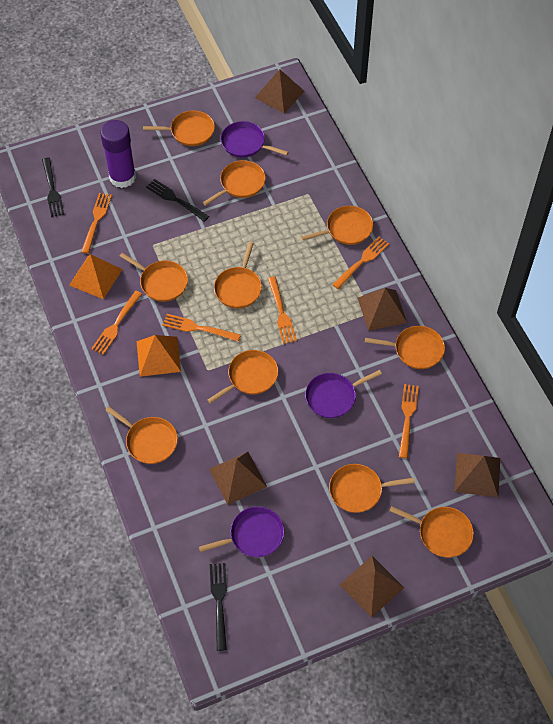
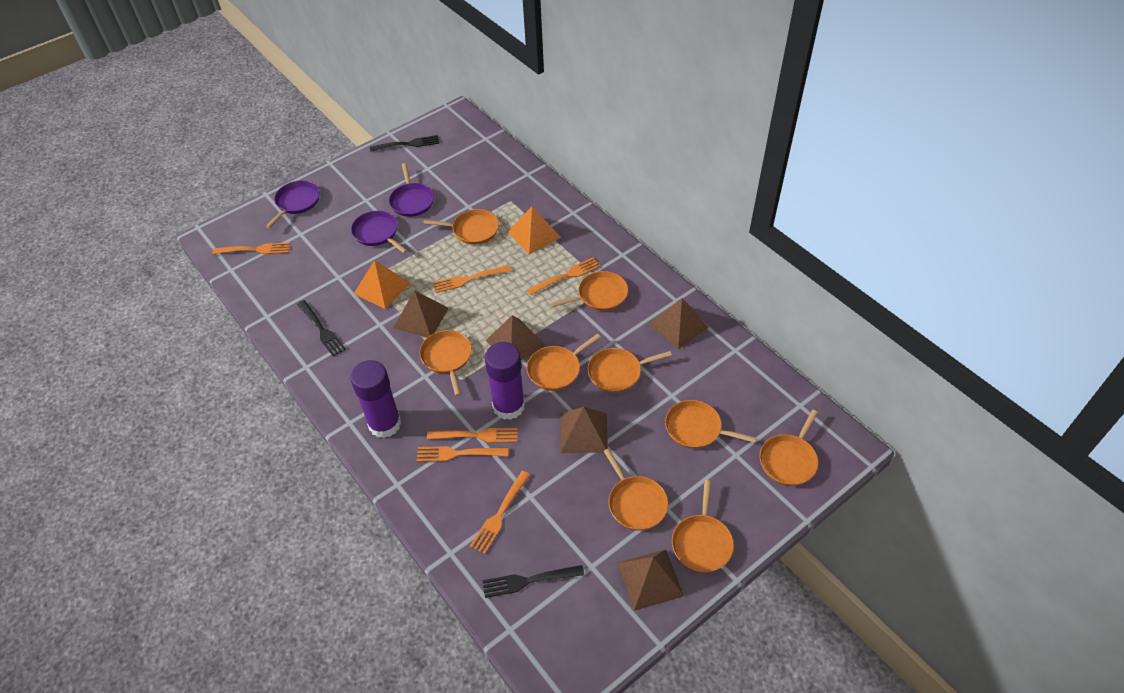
orange pan: 10 -> 9
purple glue stick: 1 -> 2

